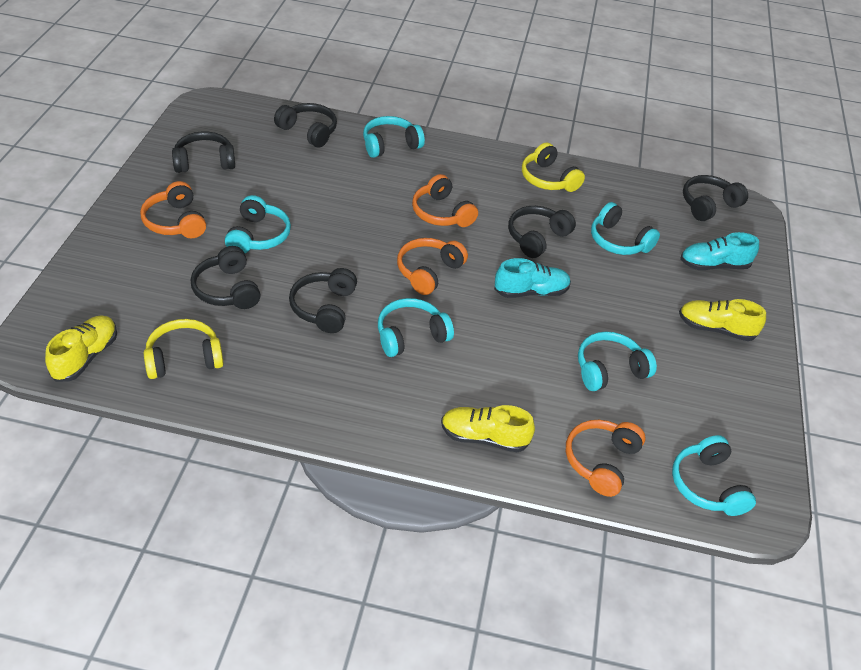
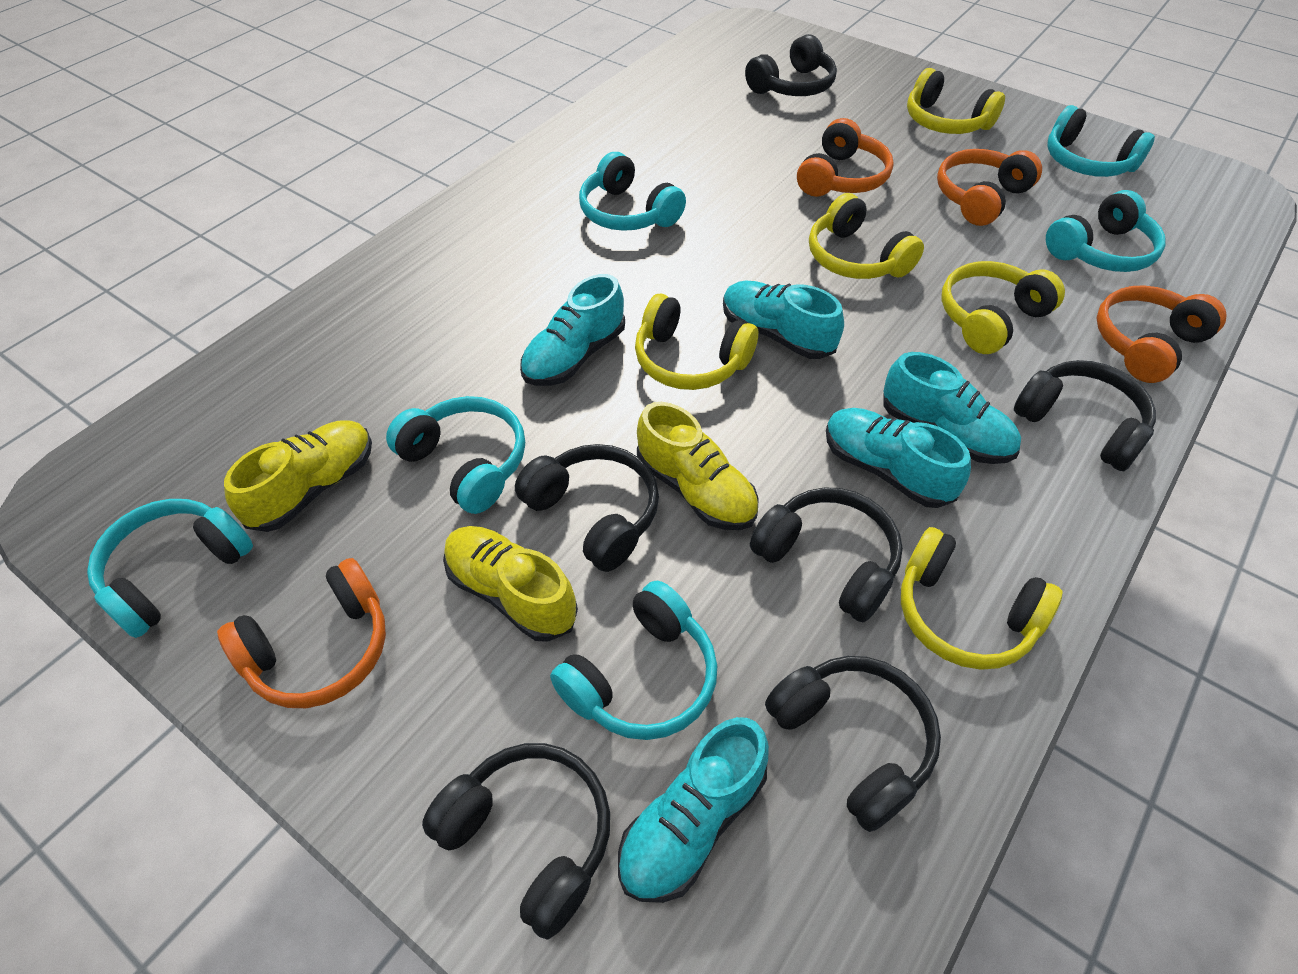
turquoise shoe: 2 -> 5
yellow headphones: 2 -> 5

